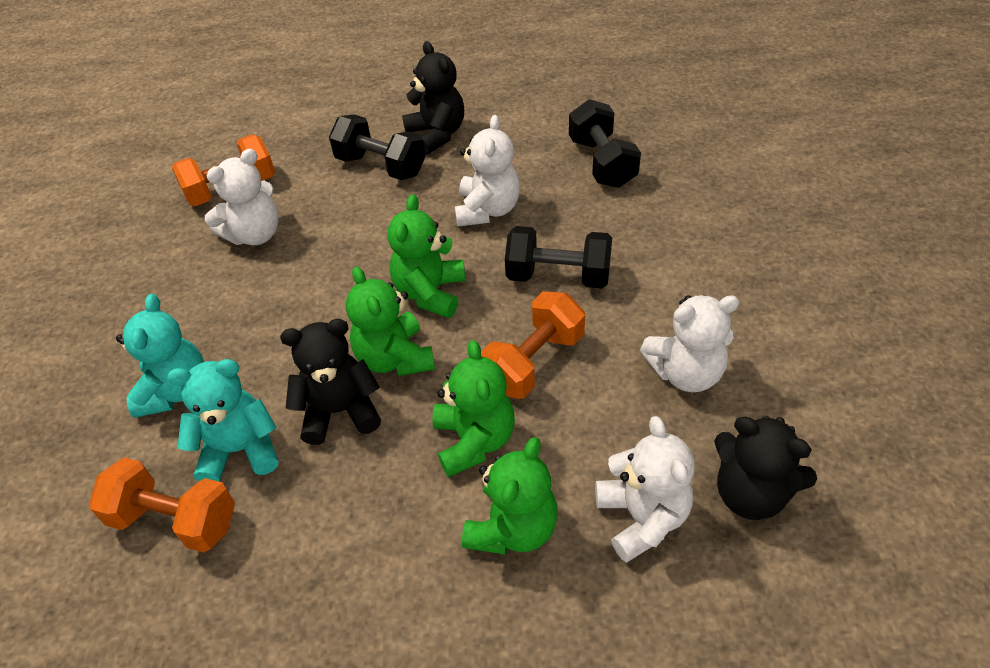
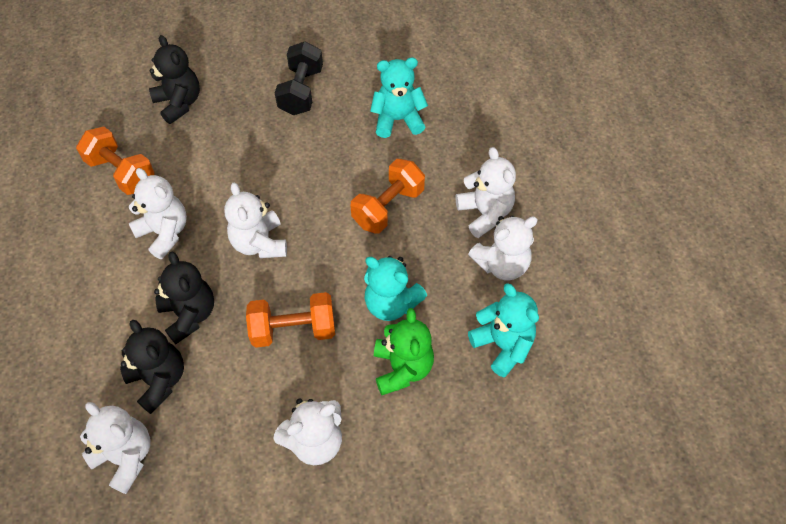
black dumbbell: 3 -> 1
green teddy bear: 4 -> 1
turquoise teddy bear: 2 -> 3
white teddy bear: 4 -> 6

